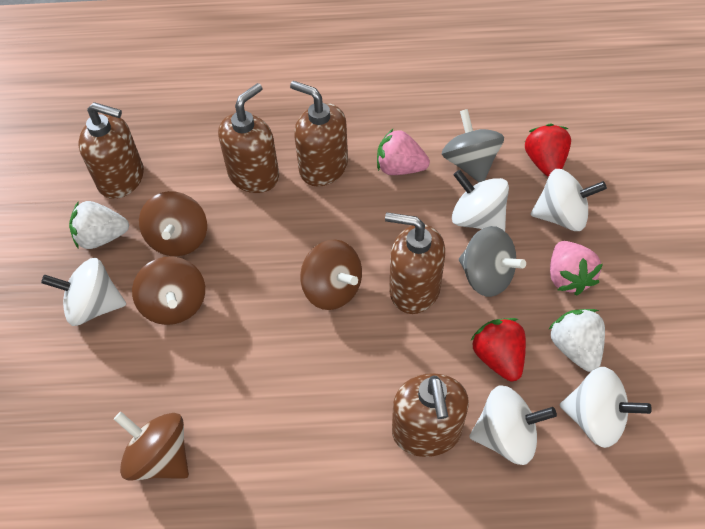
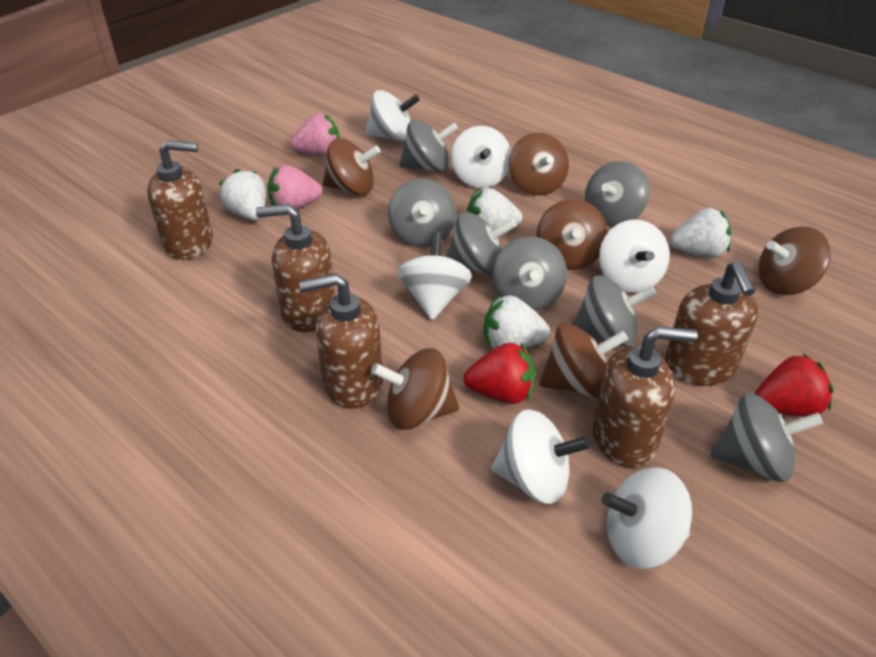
brown spinning top: 4 -> 6
grey spinning top: 2 -> 7
white spinning top: 5 -> 6
white strawberry: 2 -> 4

